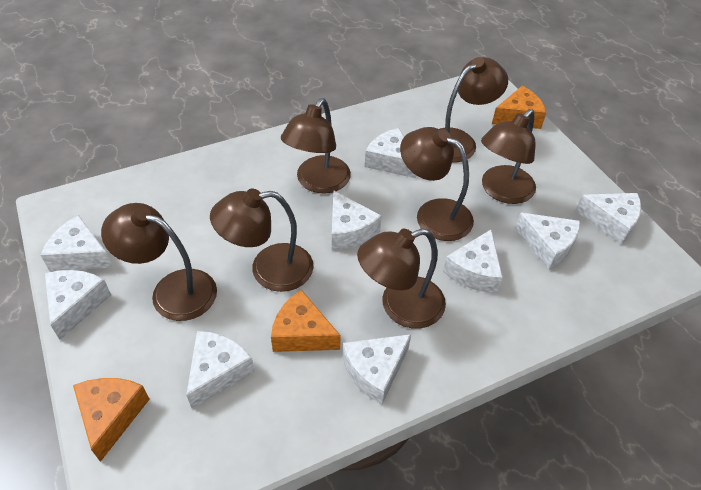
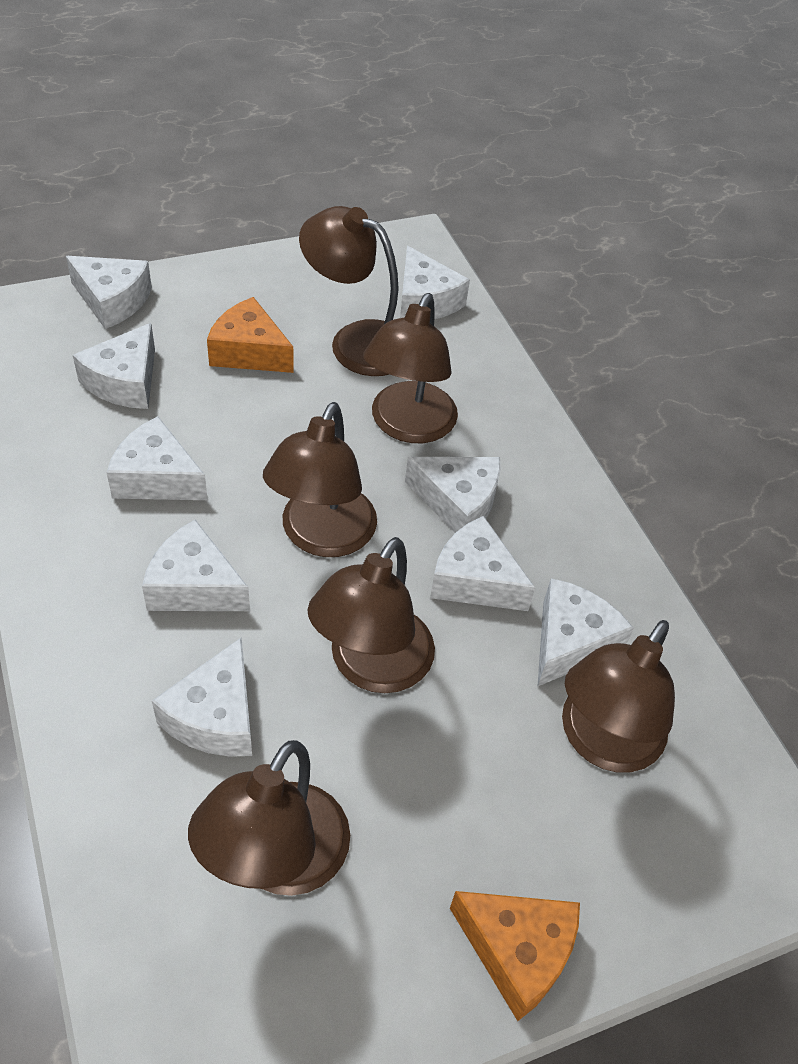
brown lamp: 7 -> 6
orange cheese: 3 -> 2

